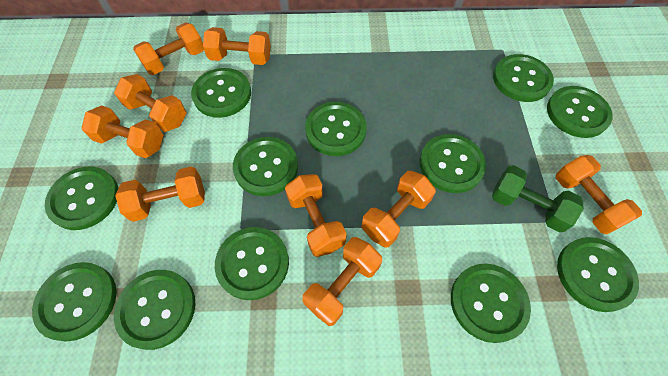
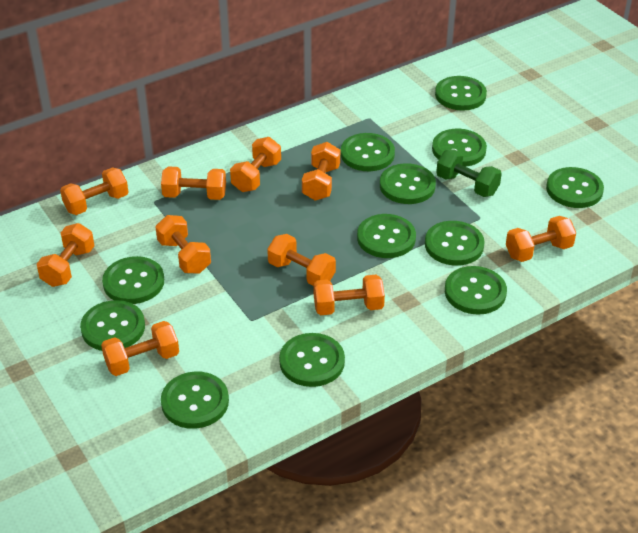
orange dumbbell: 9 -> 10

